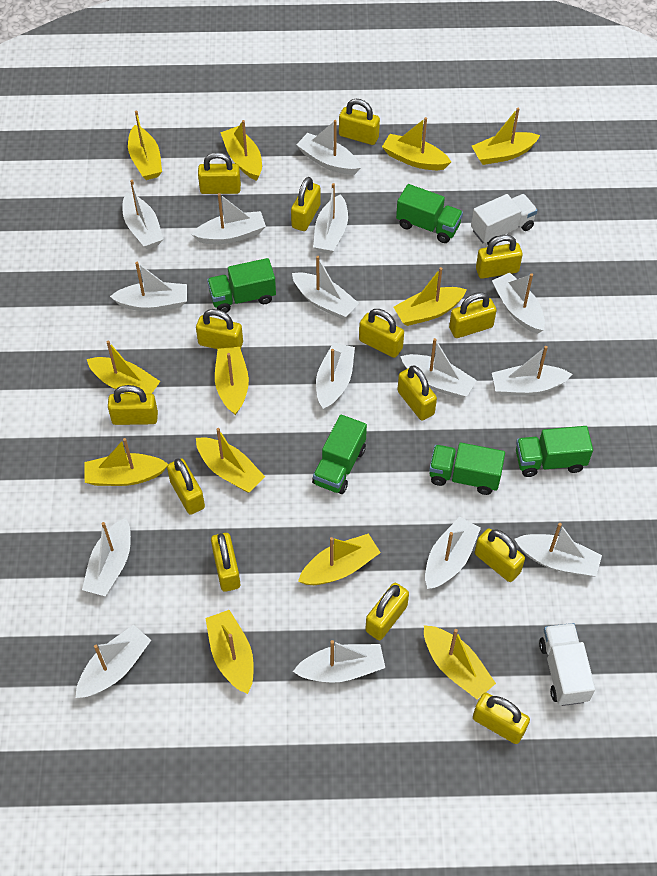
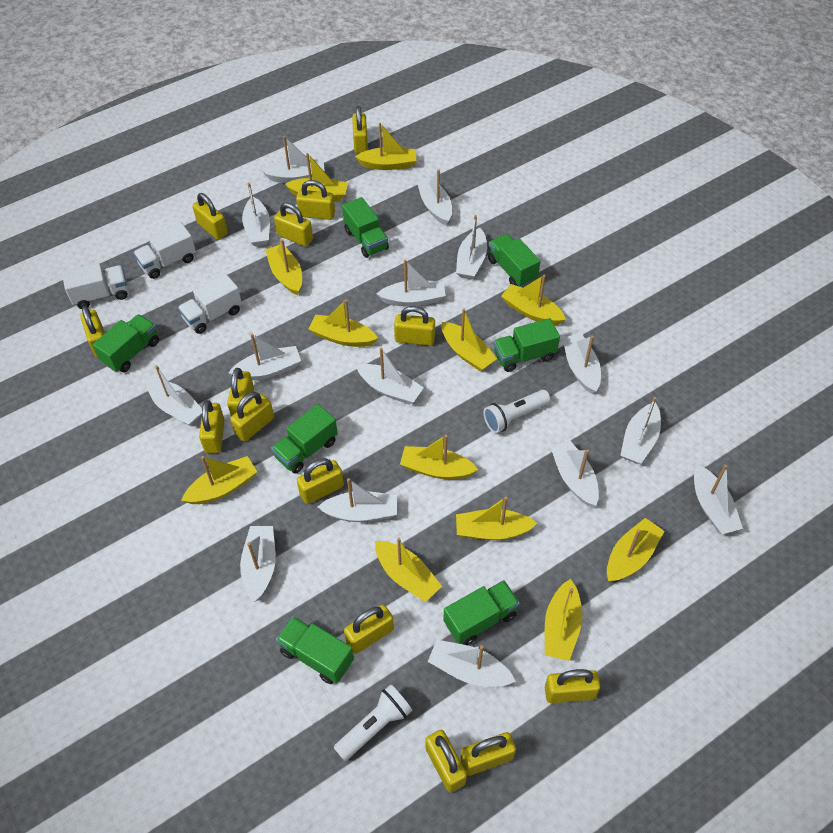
green truck: 5 -> 7
white flashlight: 0 -> 2
white truck: 2 -> 3

